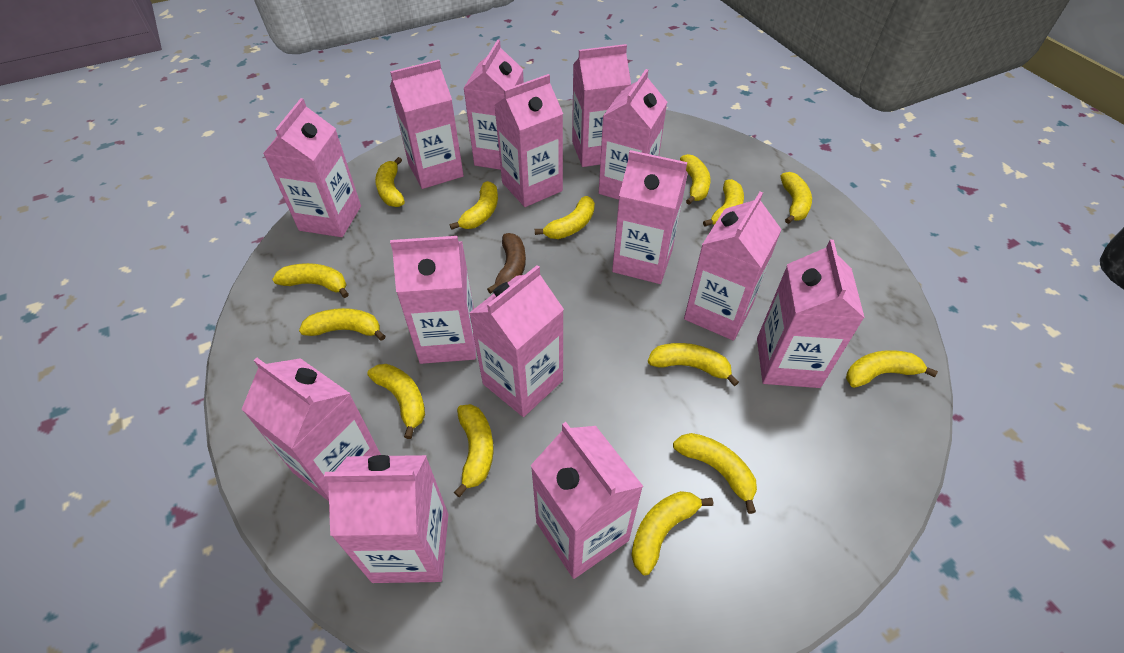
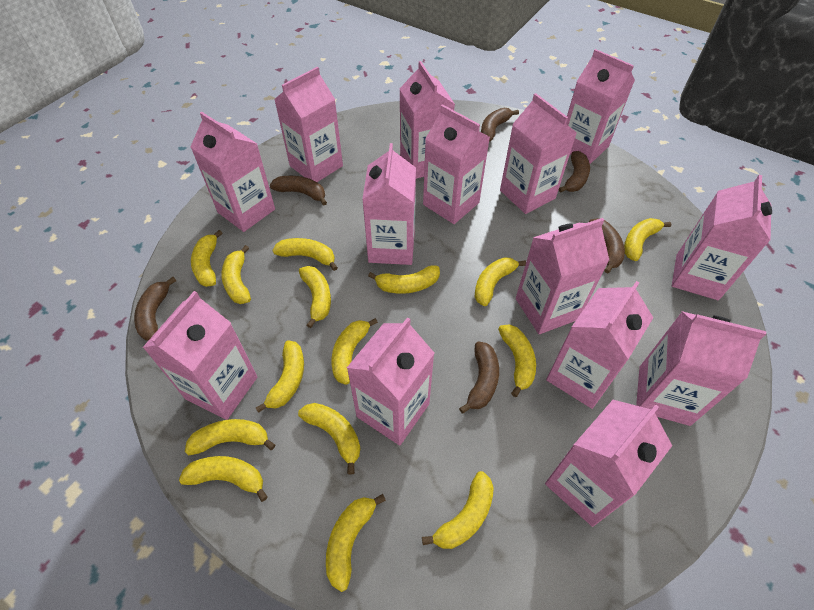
brown banana: 1 -> 6
yellow banana: 14 -> 15

